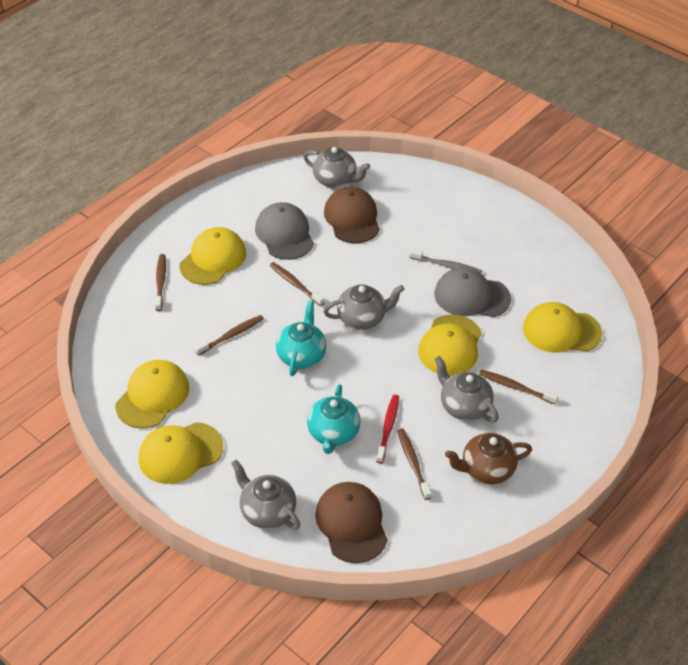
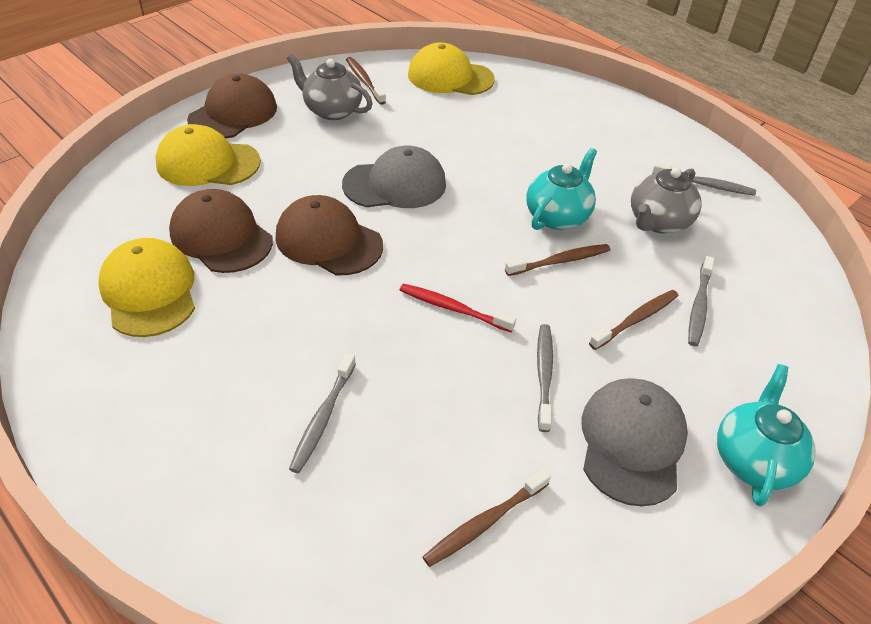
brown cap: 2 -> 3
brown teapot: 1 -> 0
brown toothbrush: 5 -> 4
grey teapot: 4 -> 2
grey toothbrush: 1 -> 4
yellow cap: 5 -> 3

